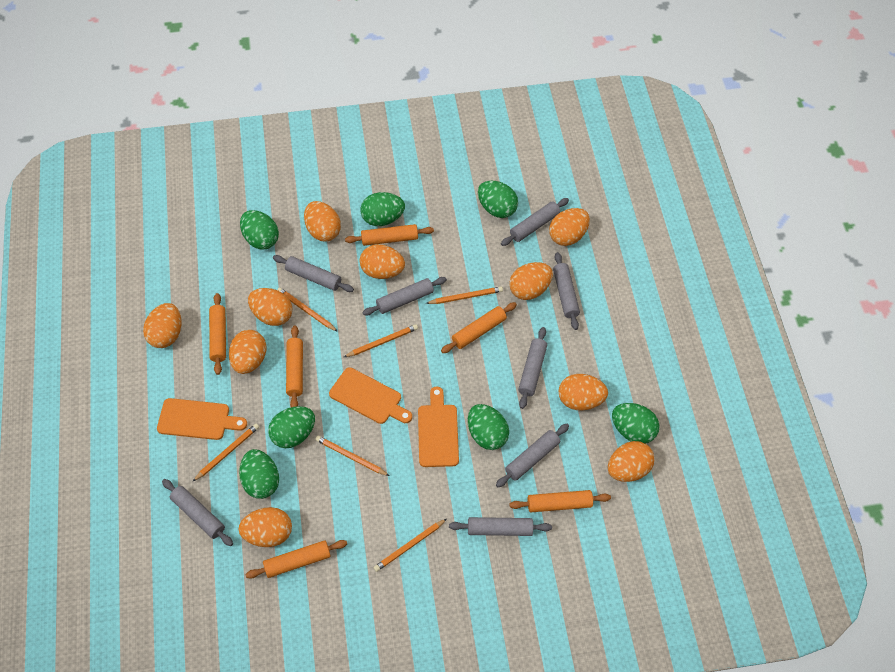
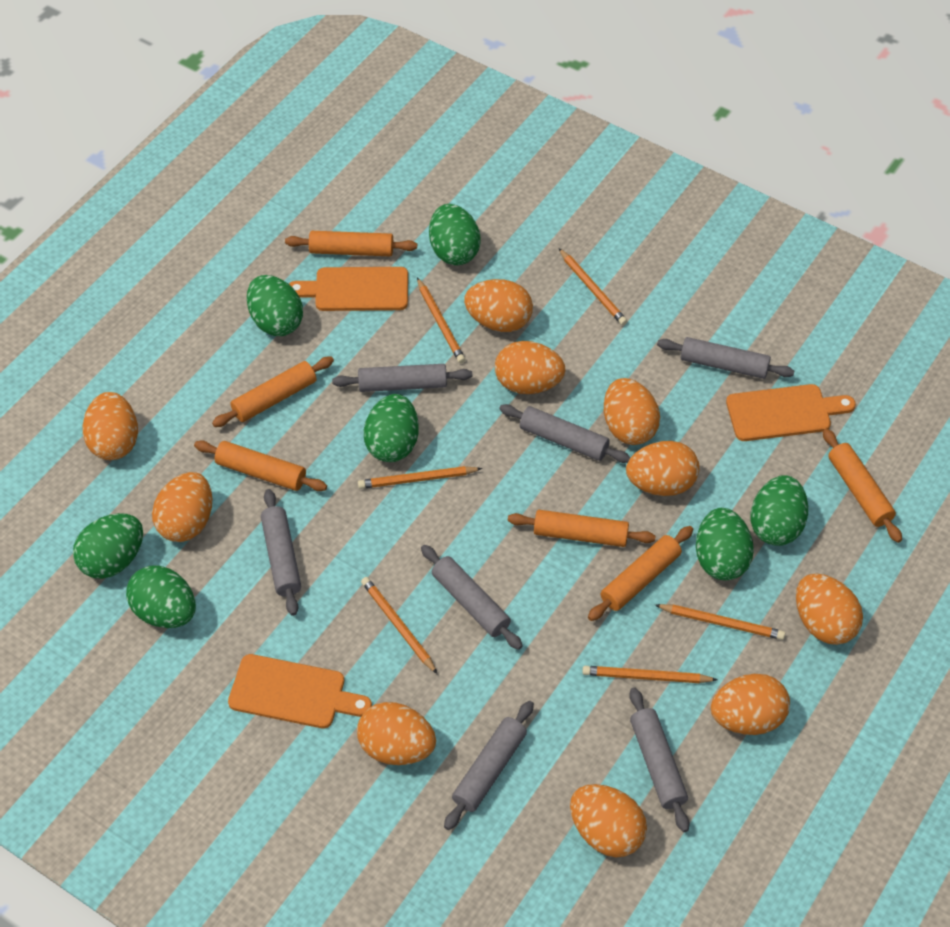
grey rolling pin: 8 -> 7

